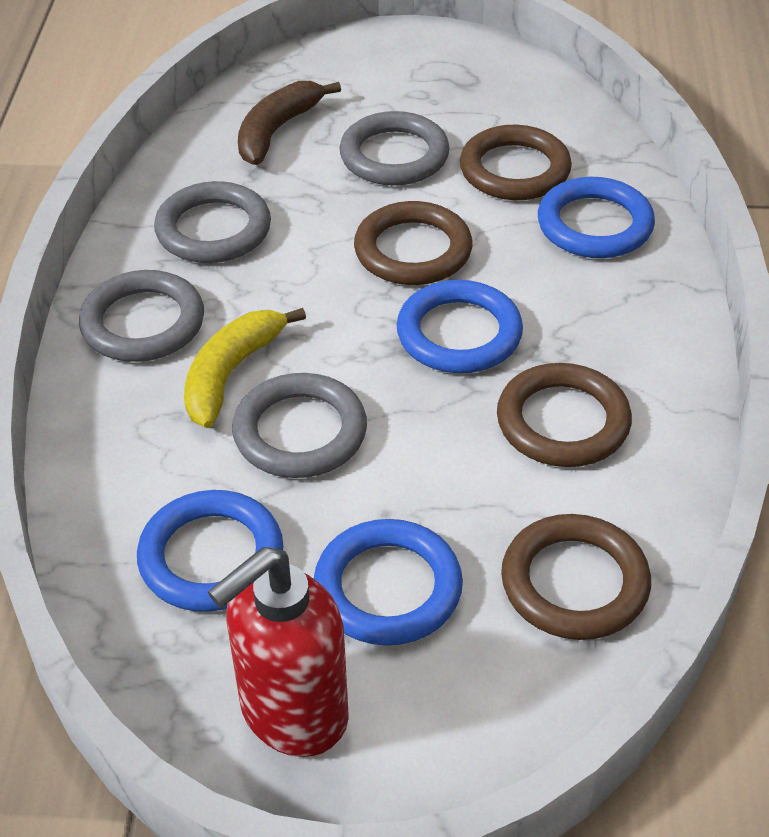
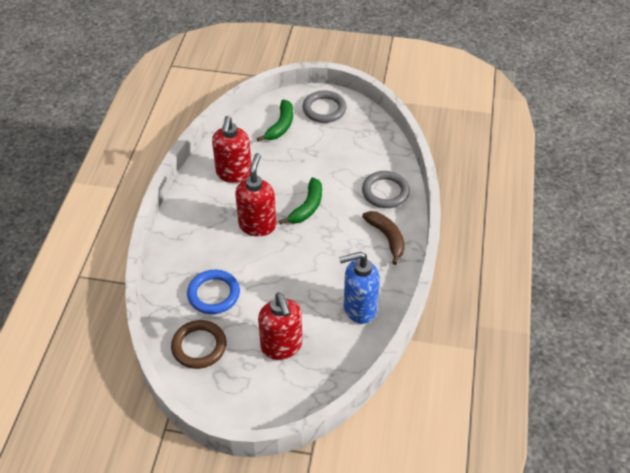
blue ring: 4 -> 1
blue soap dispenser: 0 -> 1
brown ring: 4 -> 1
green banana: 0 -> 2
grey ring: 4 -> 2
red soap dispenser: 1 -> 3
yellow banana: 1 -> 0

